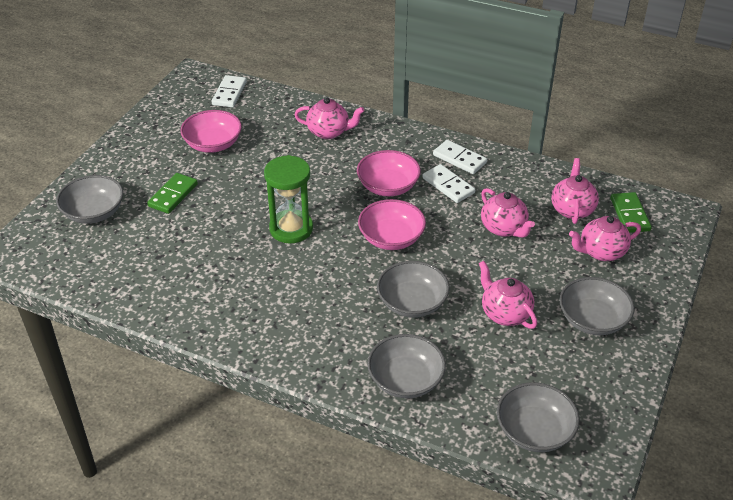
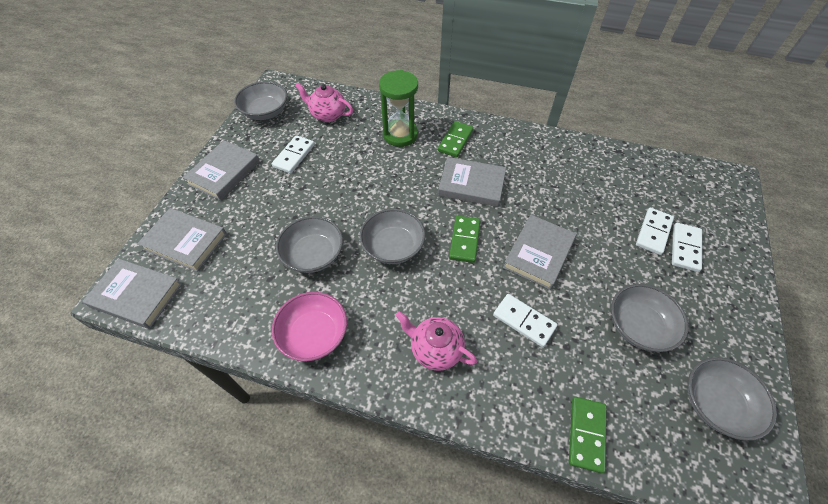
green domino: 2 -> 3
grey book: 0 -> 5
pink bowl: 3 -> 1
pink teapot: 5 -> 2
white domino: 3 -> 4

